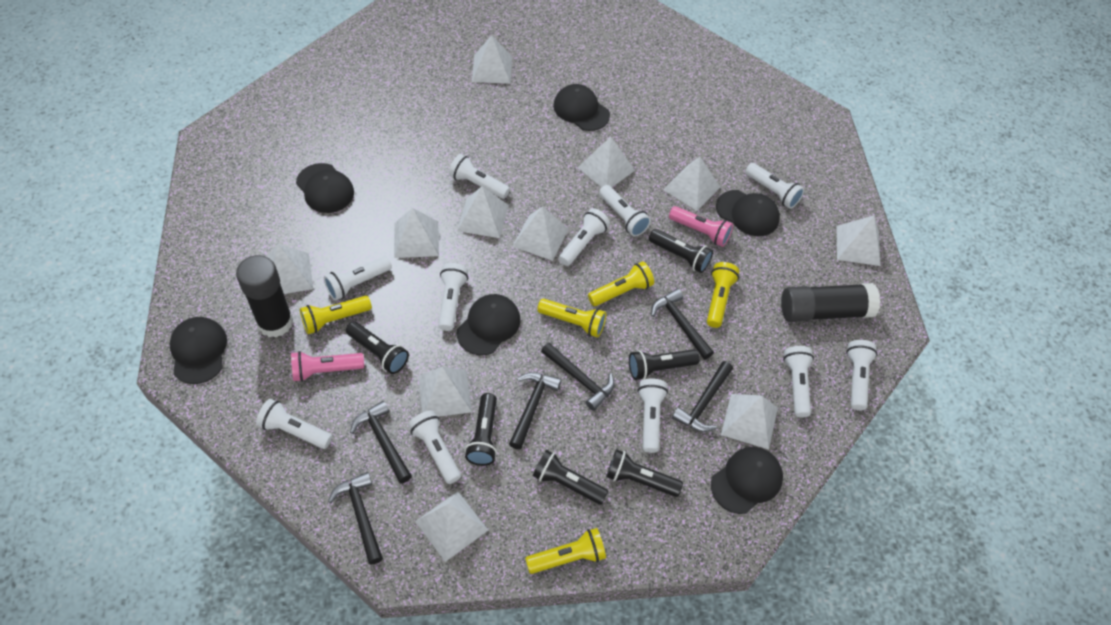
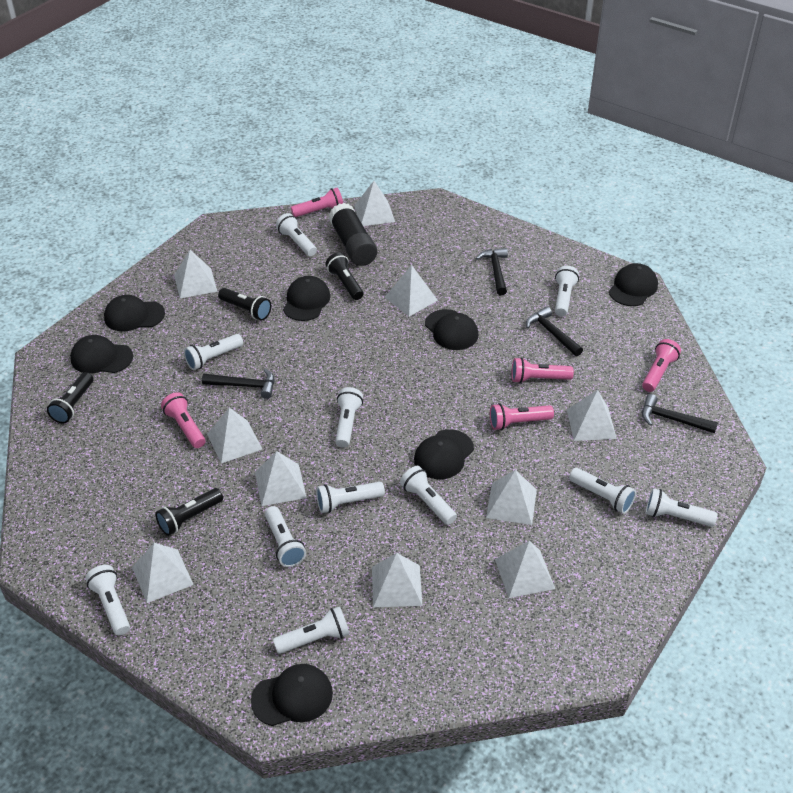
black cap: 6 -> 7
black flashlight: 6 -> 4
black glue stick: 2 -> 1
black hammer: 6 -> 4
pink flashlight: 2 -> 5
white pyramid: 11 -> 10
yellow flashlight: 5 -> 0

